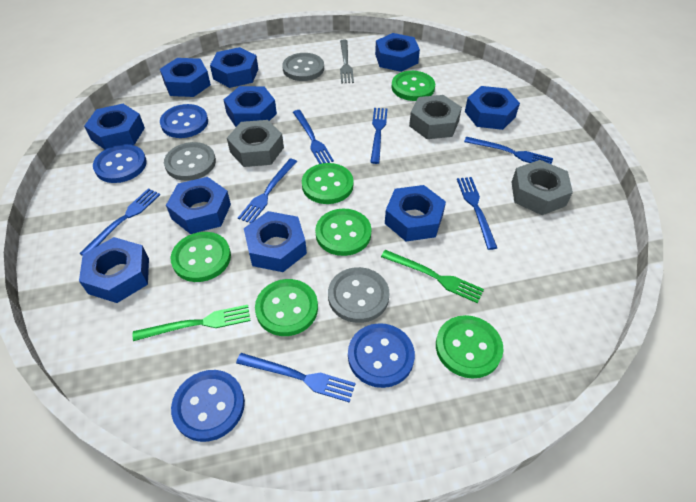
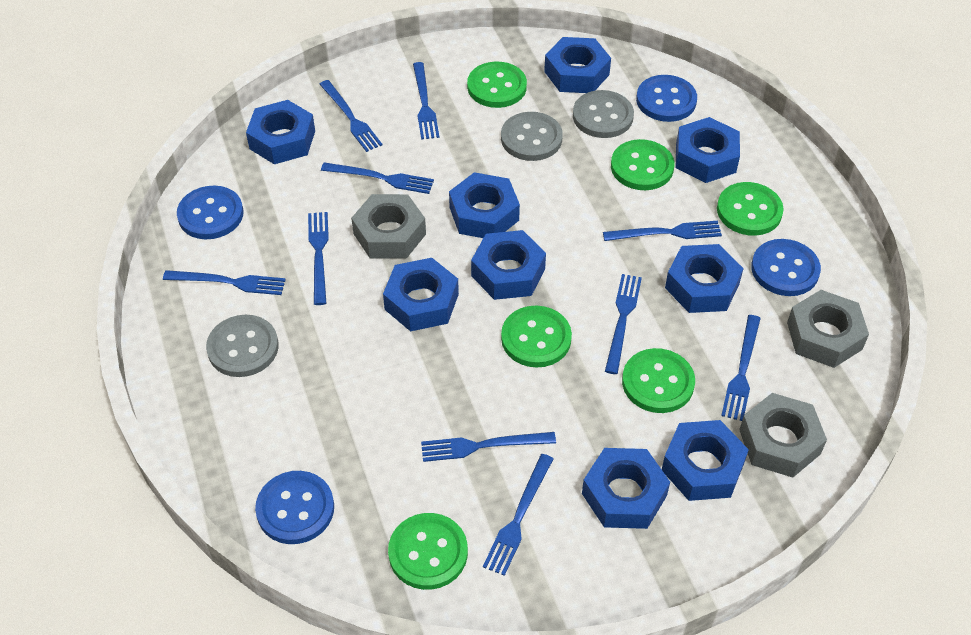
blue fork: 7 -> 10
blue nut: 10 -> 9
green fork: 2 -> 0
grey fork: 1 -> 0

